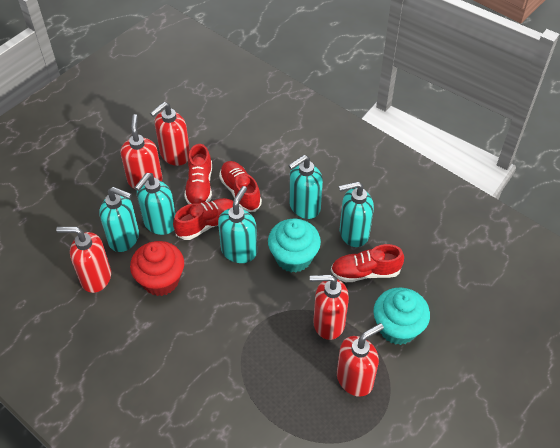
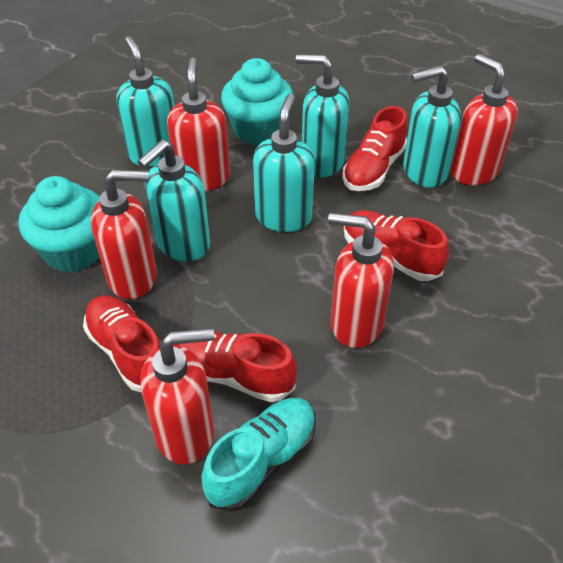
red cupcake: 1 -> 0
turquoise shoe: 0 -> 1

